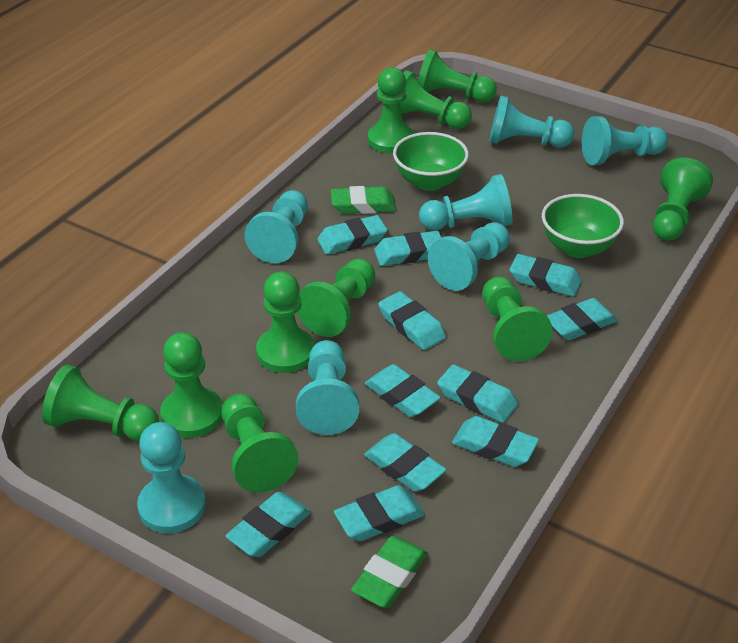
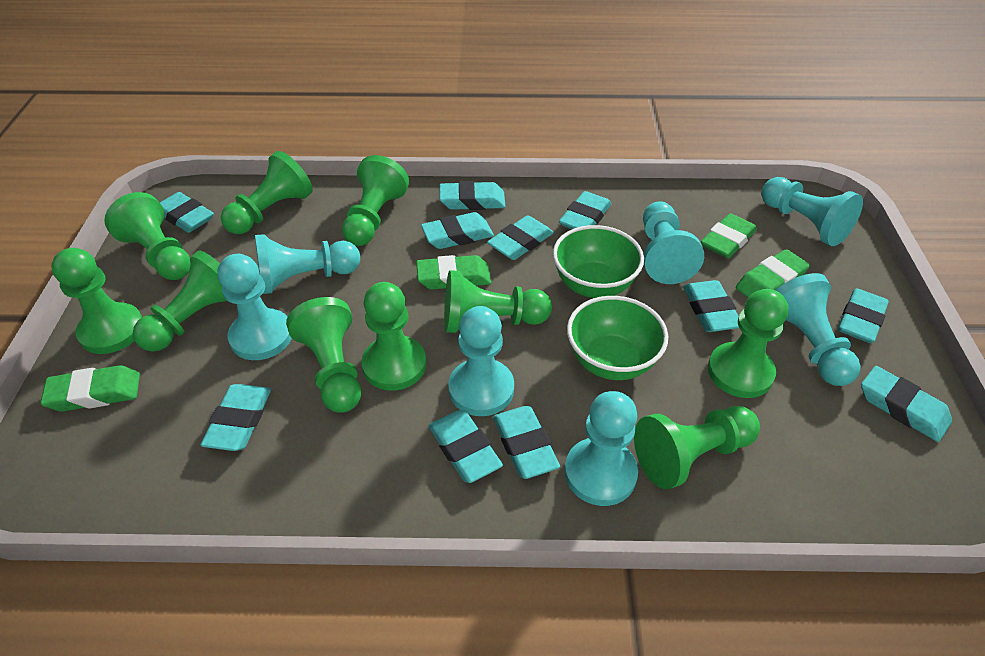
green eraser: 2 -> 4

